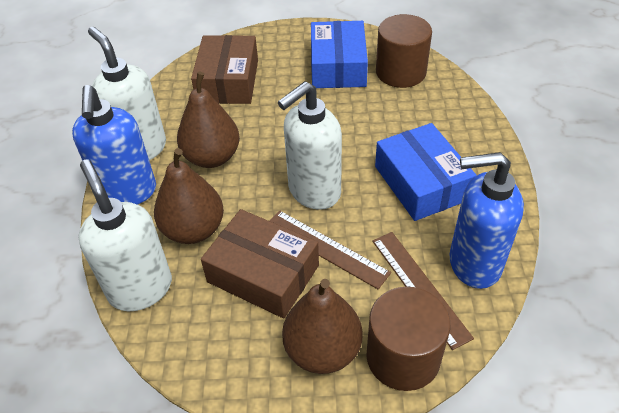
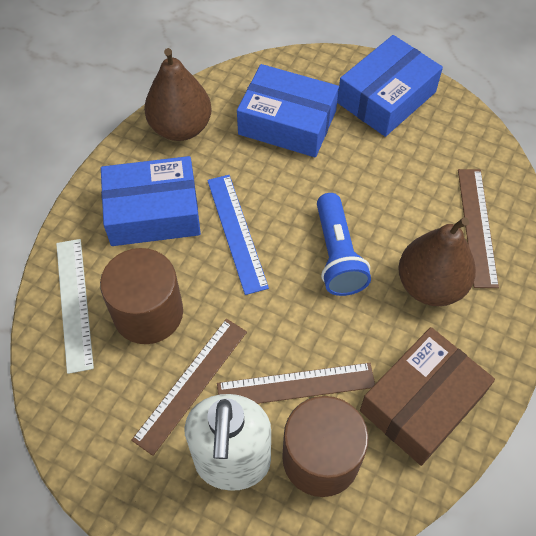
blue box: 2 -> 3
blue flashlight: 0 -> 1
blue ruler: 0 -> 1
blue soap dispenser: 2 -> 0
brown box: 2 -> 1
brown pear: 3 -> 2
brown ruler: 2 -> 3
white ruler: 0 -> 1
white soap dispenser: 3 -> 1

